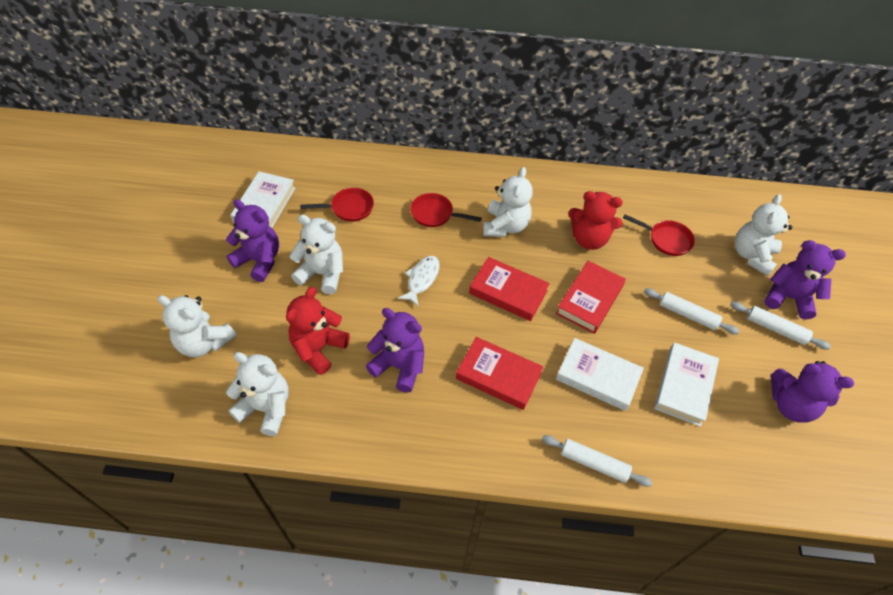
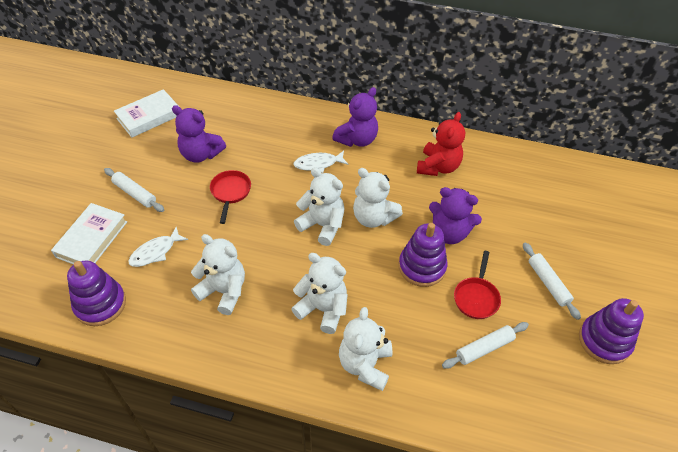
purple stacking toy: 0 -> 3
purple teddy bear: 4 -> 3
red book: 3 -> 0
red pan: 3 -> 2
red teddy bear: 2 -> 1
white book: 3 -> 2
white fish: 1 -> 2

